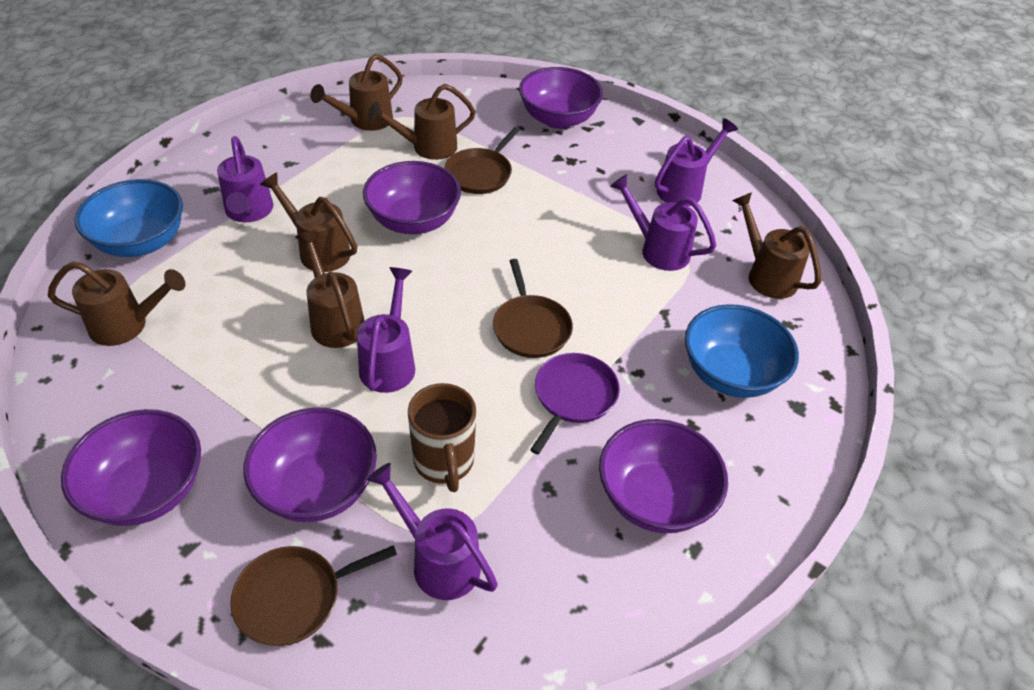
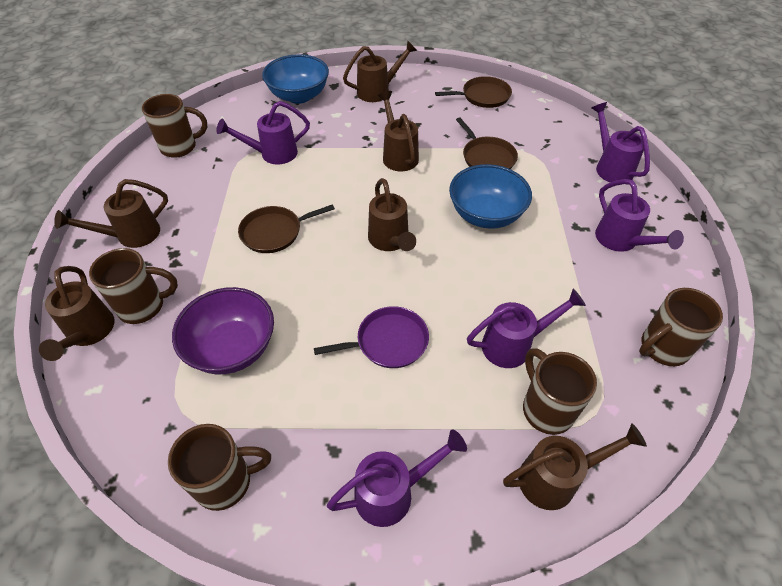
brown mug: 1 -> 5
purple bowl: 5 -> 1

